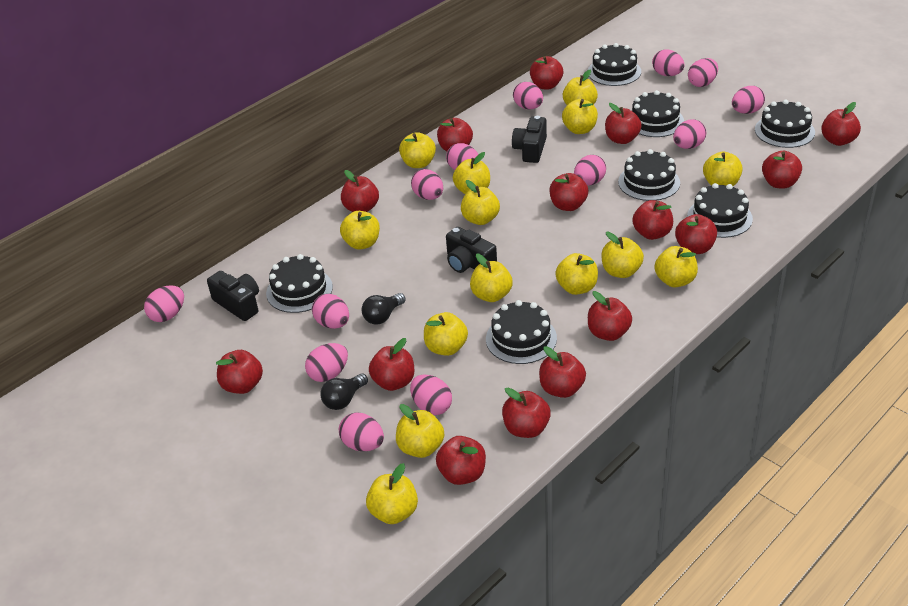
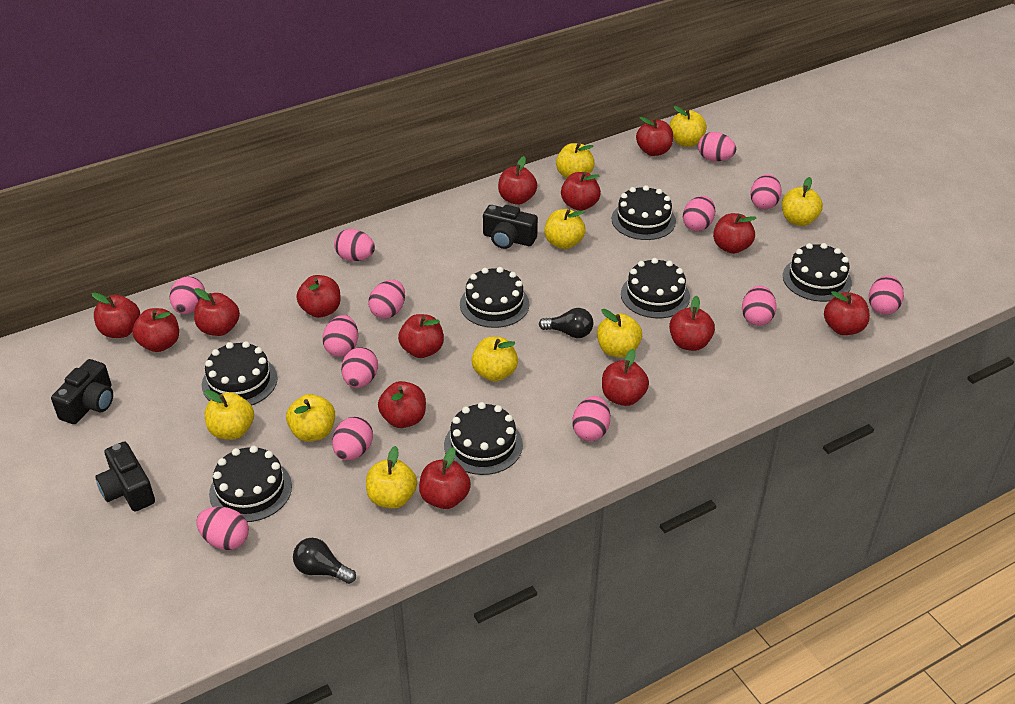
red apple: 15 -> 14
yellow apple: 14 -> 9

